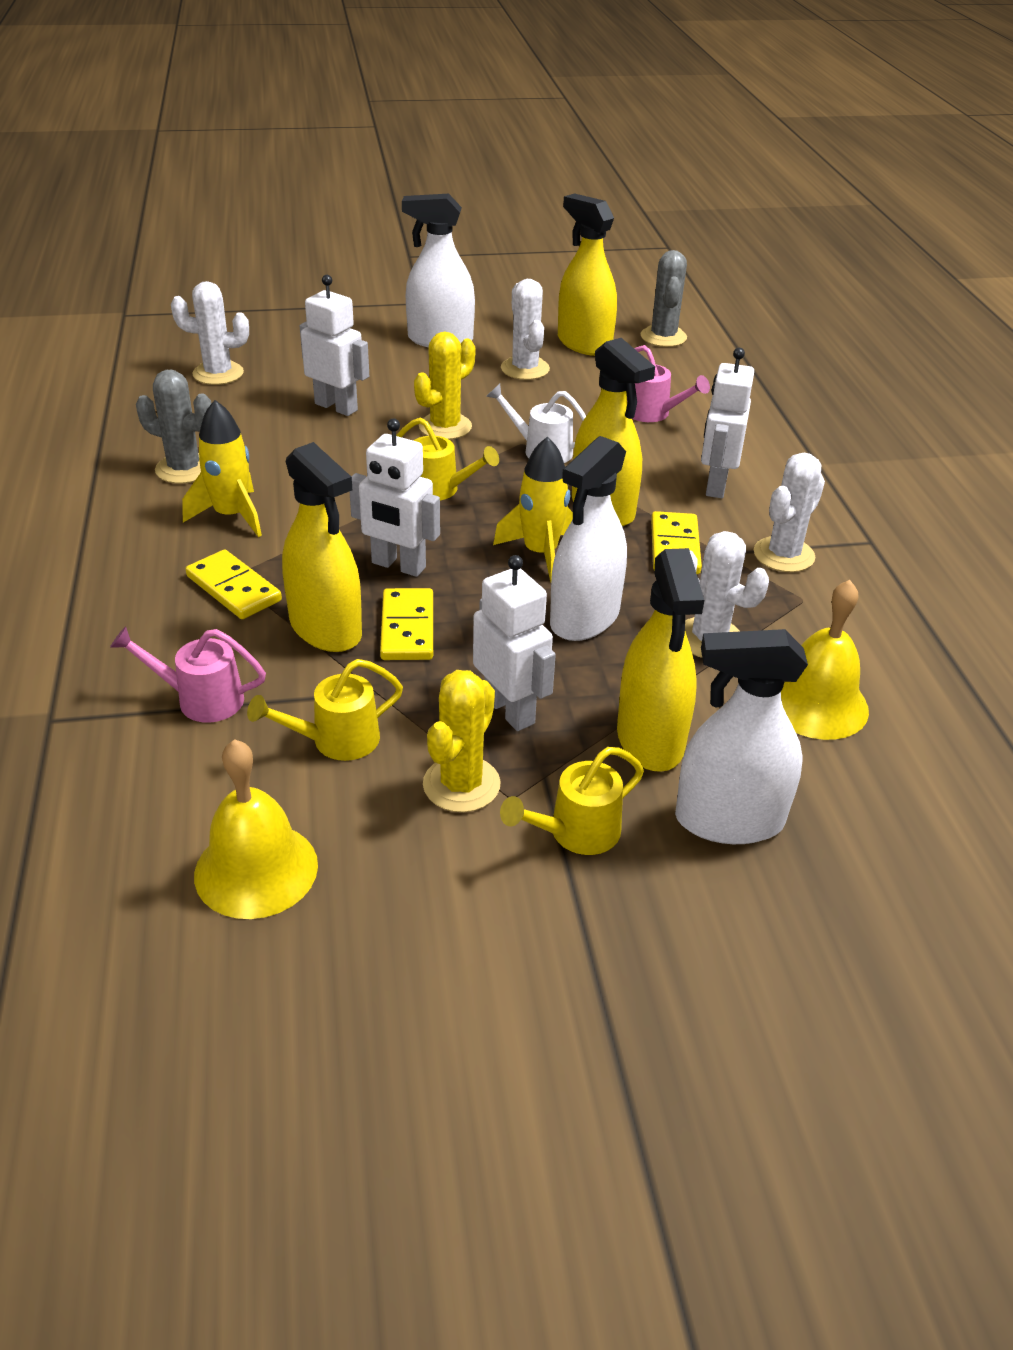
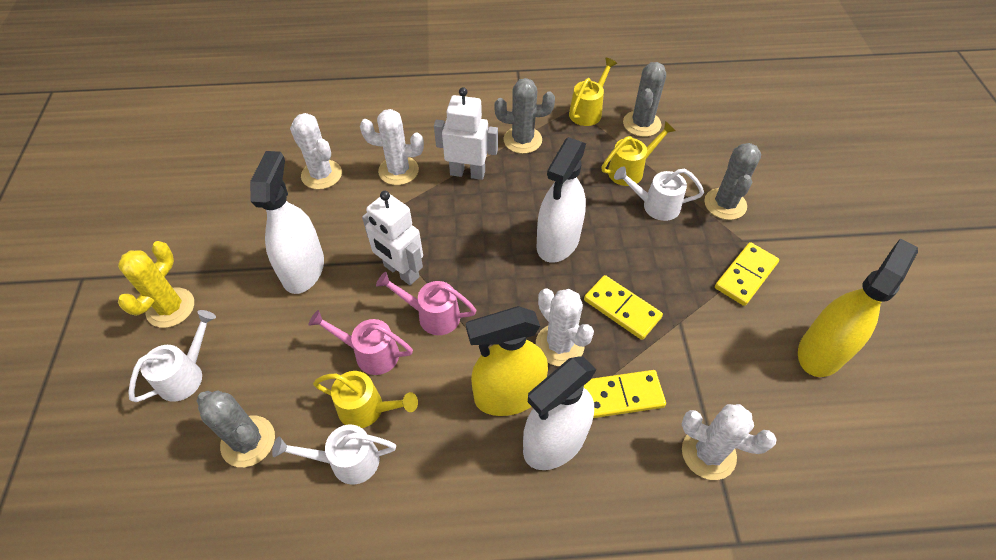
grey cactus: 2 -> 4
white robot: 4 -> 2
white watering can: 1 -> 3
yellow bell: 2 -> 0
yellow cactus: 2 -> 1
yellow rocket: 2 -> 0
yellow spray bottle: 4 -> 2

